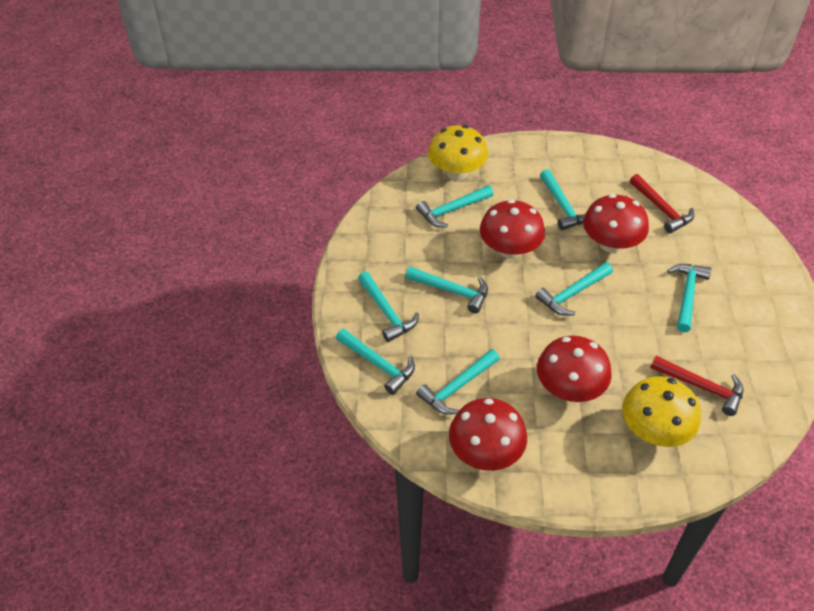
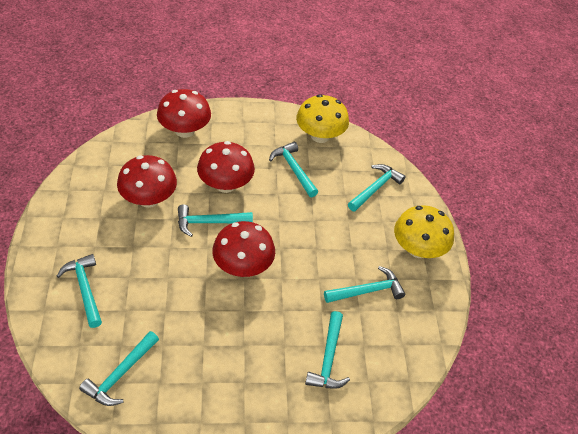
red hammer: 2 -> 0
turquoise hammer: 8 -> 7

